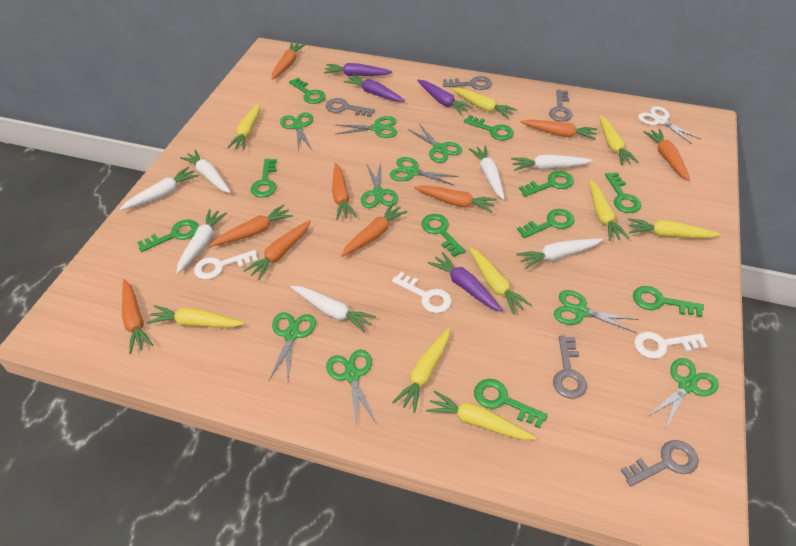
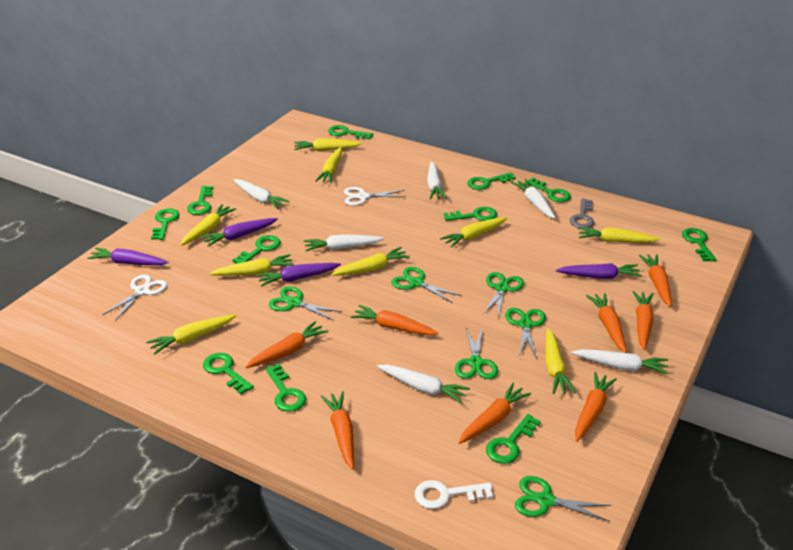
green key: 10 -> 11
green scissors: 9 -> 6
grey key: 5 -> 1
orange carrot: 9 -> 8
white carrot: 7 -> 6
white key: 3 -> 1
white scissors: 1 -> 2

